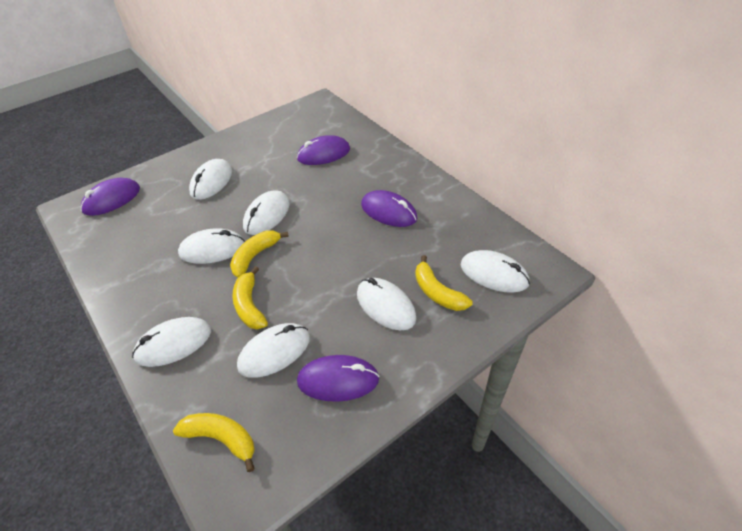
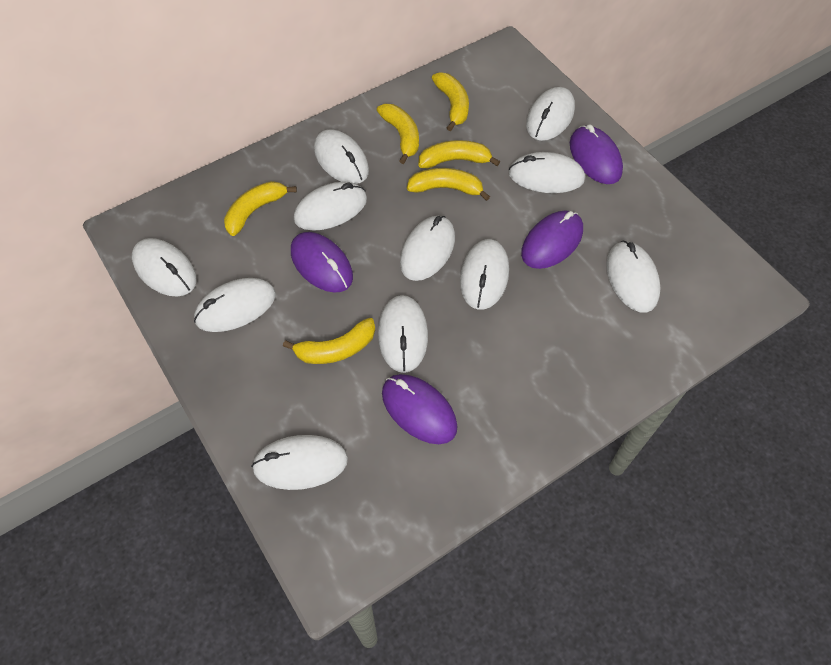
white mouse: 7 -> 11
yellow banana: 4 -> 6

